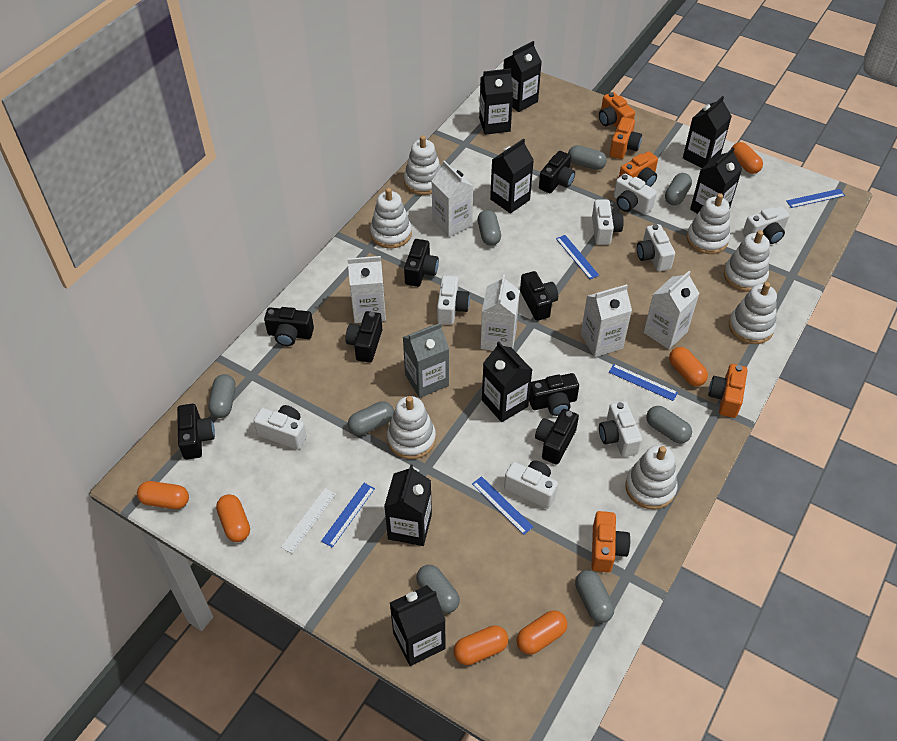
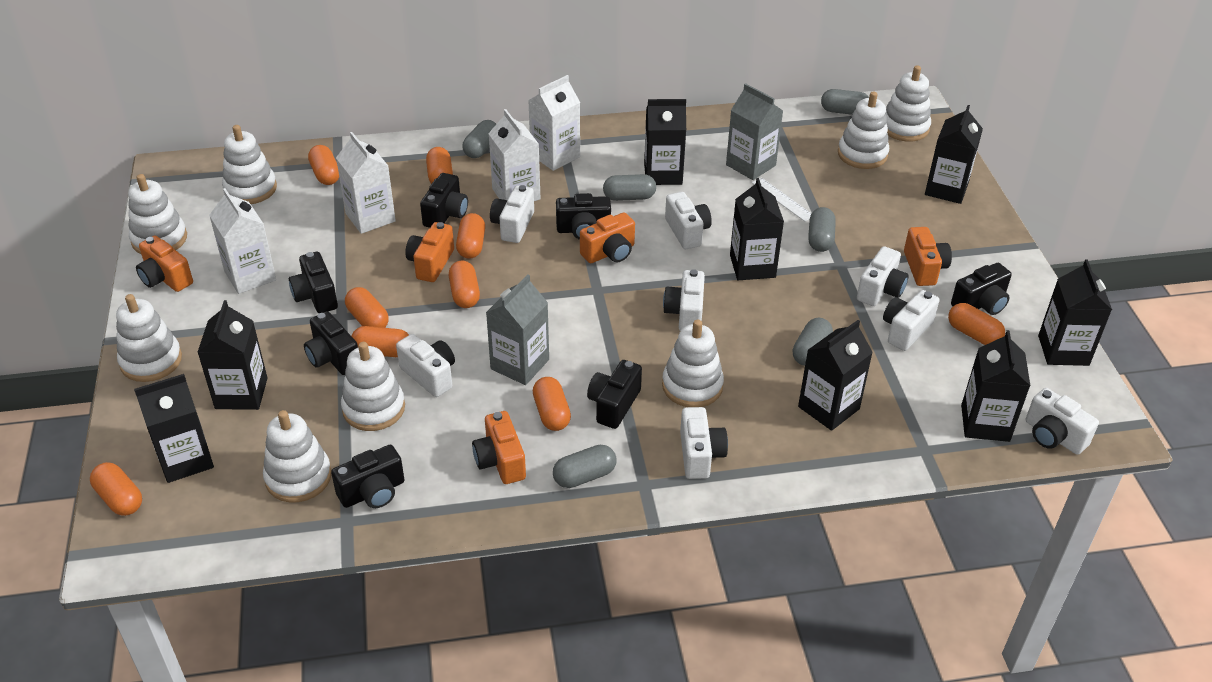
black camera: 8 -> 7
blue ruler: 5 -> 0
grey capsule: 8 -> 6
grey carton: 1 -> 2
orange capsule: 6 -> 9
white carton: 5 -> 4
white stacking toy: 7 -> 8

